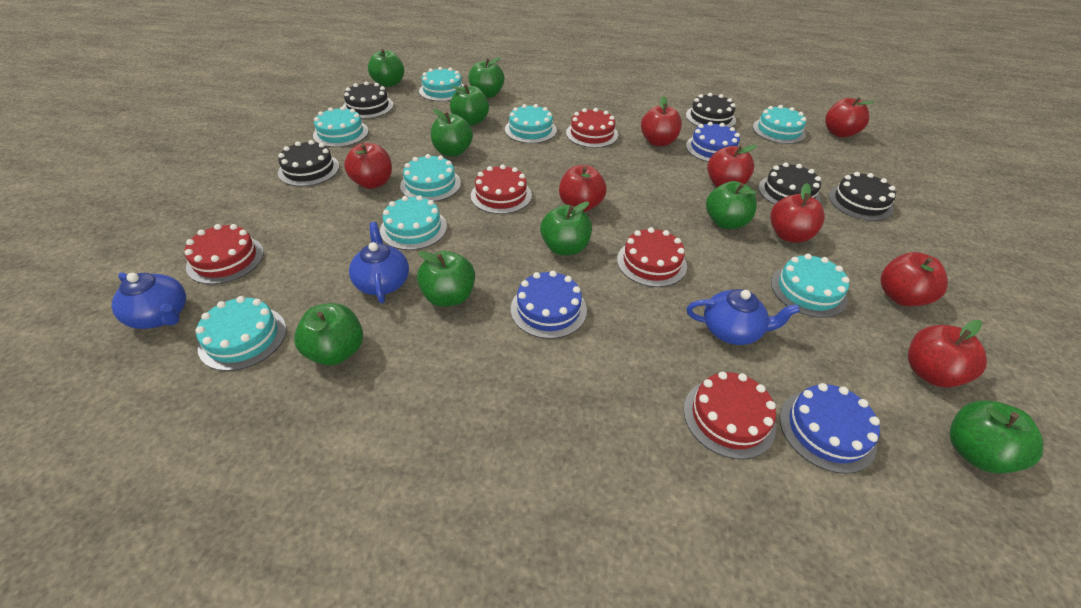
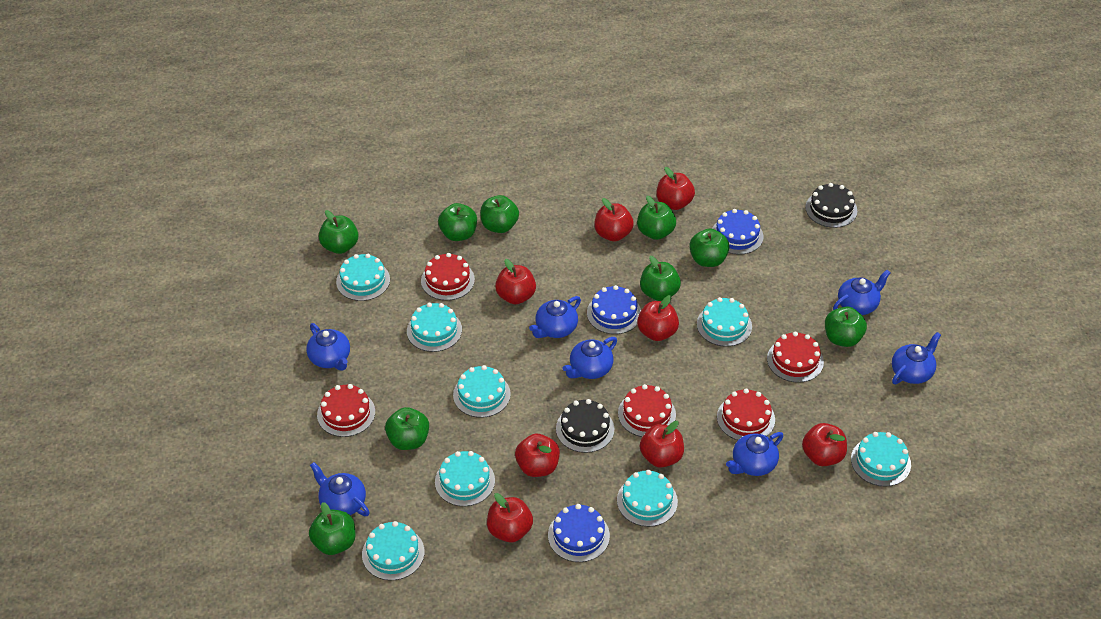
black cake: 5 -> 2
blue teapot: 3 -> 7

